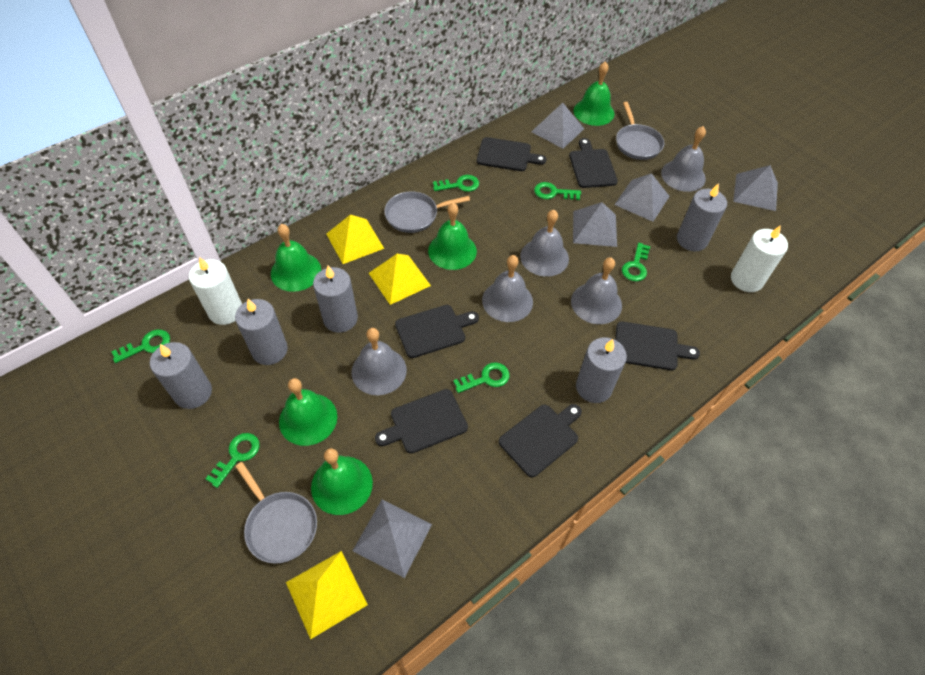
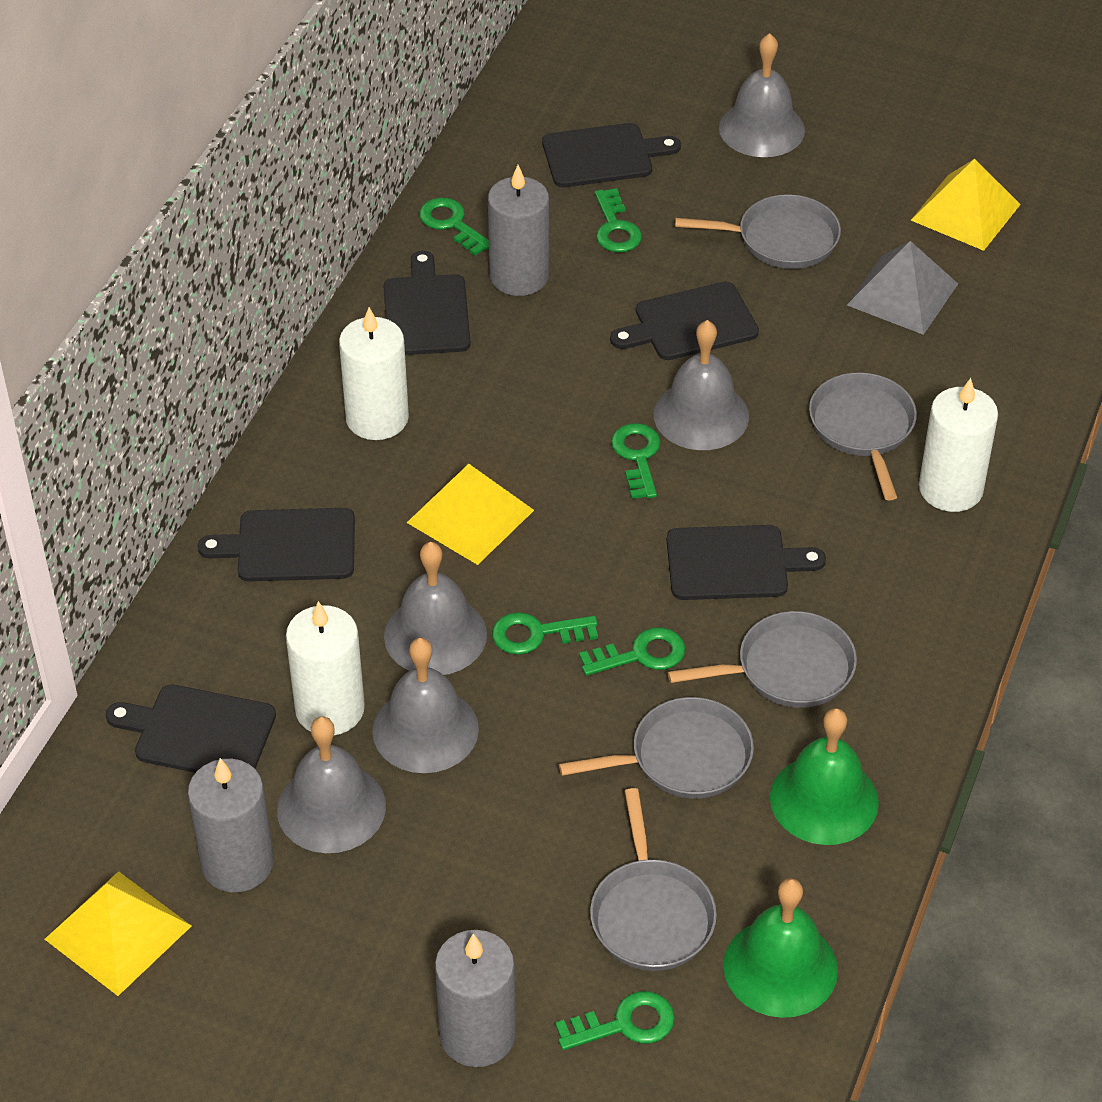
green bell: 5 -> 2
grey candle: 5 -> 3
grey pan: 3 -> 5
grey pyramid: 5 -> 1
white candle: 2 -> 3

